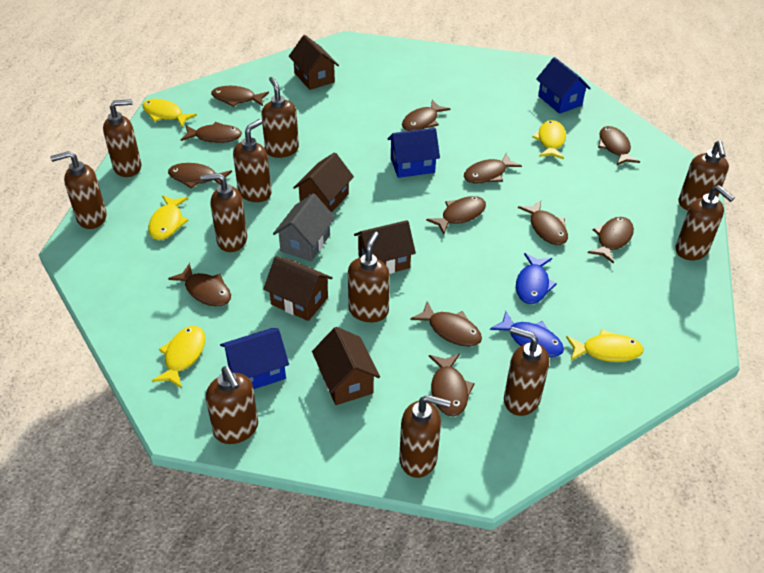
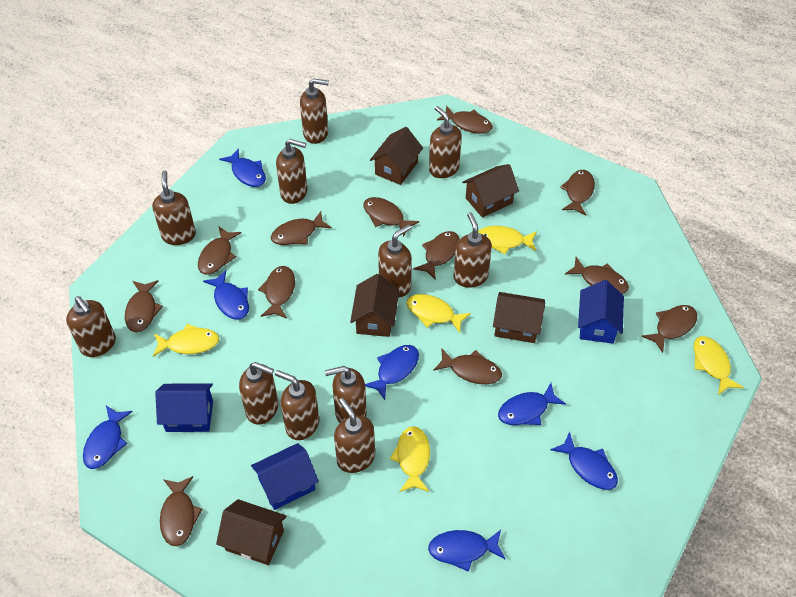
blue fish: 2 -> 7
grey house: 1 -> 0

